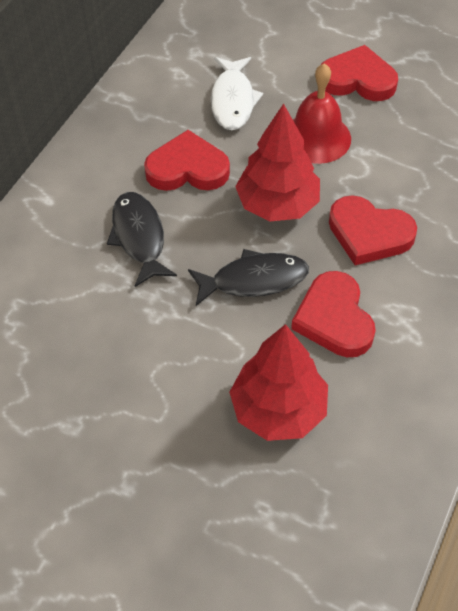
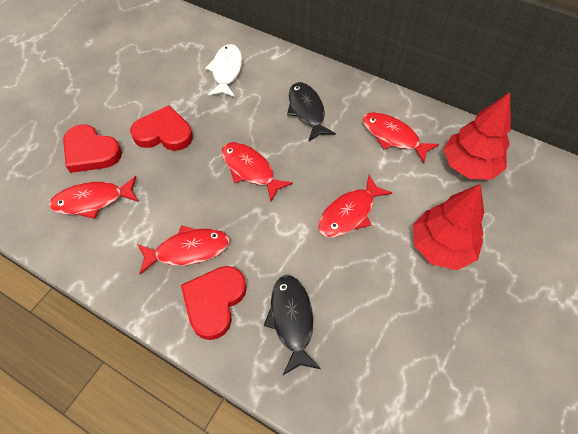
red bell: 1 -> 0
red fish: 0 -> 5
red heart: 4 -> 3

